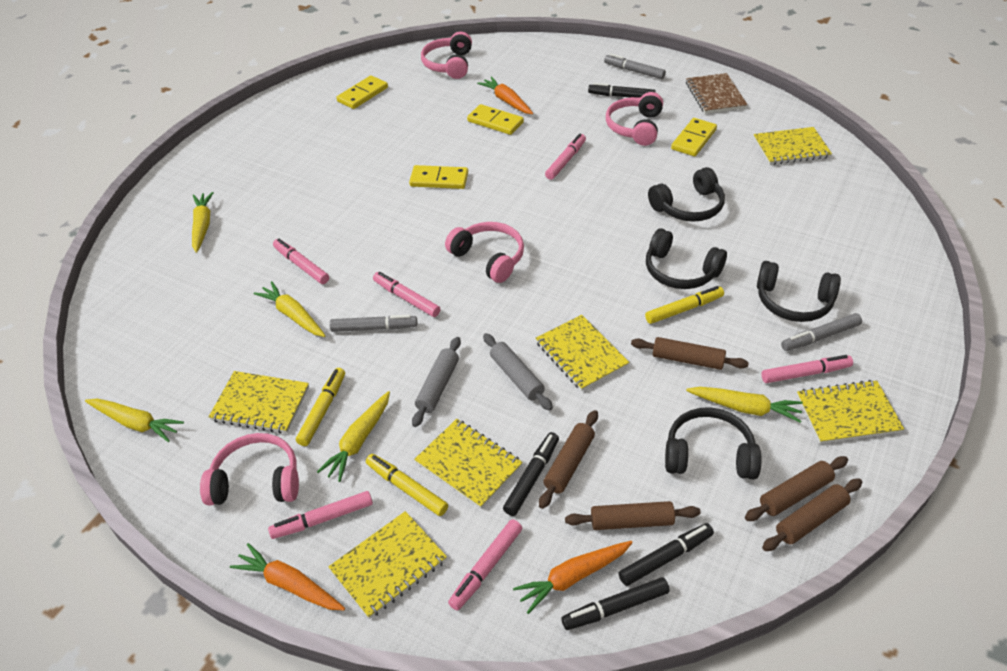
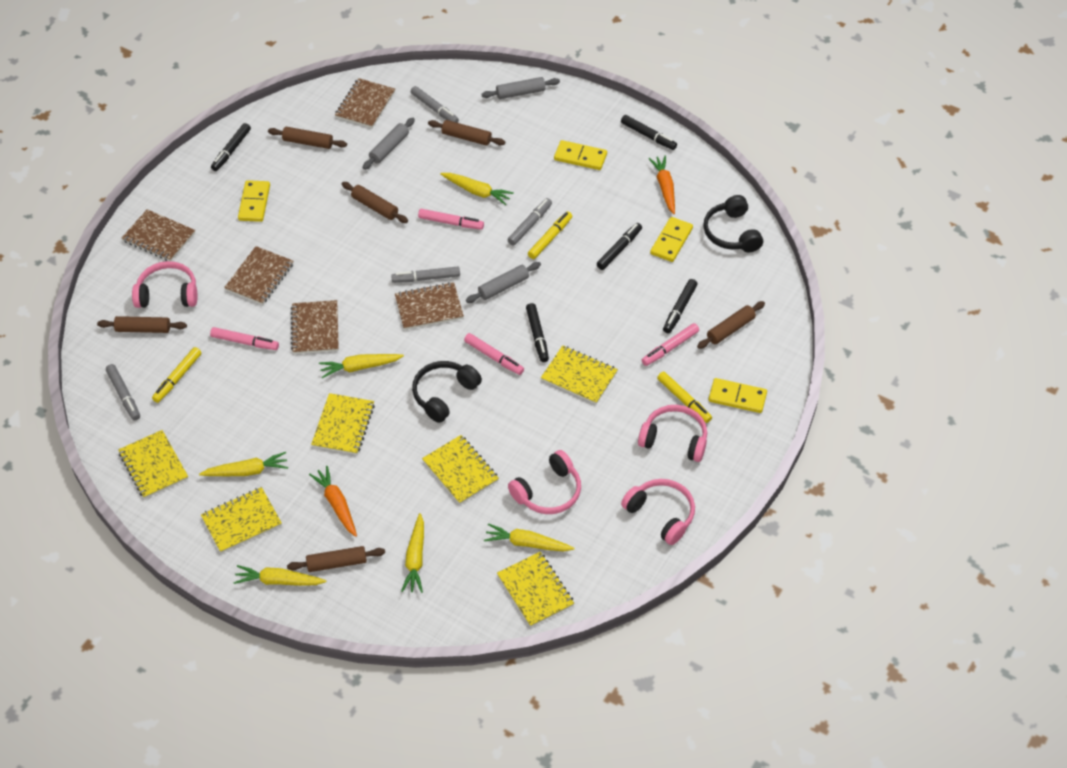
black headphones: 4 -> 2
black marker: 4 -> 5
brown notebook: 1 -> 5
brown rolling pin: 5 -> 6
grey marker: 3 -> 4
grey rolling pin: 2 -> 3
orange carrot: 3 -> 2
pink marker: 6 -> 4
yellow carrot: 5 -> 6

